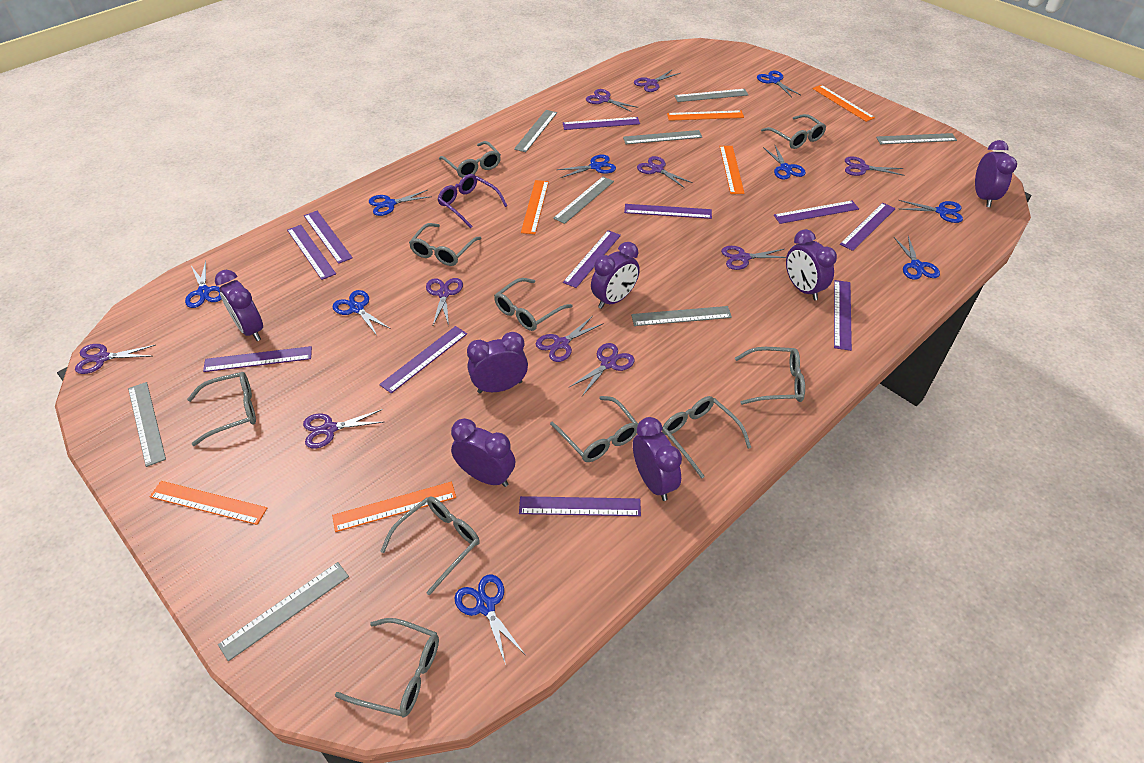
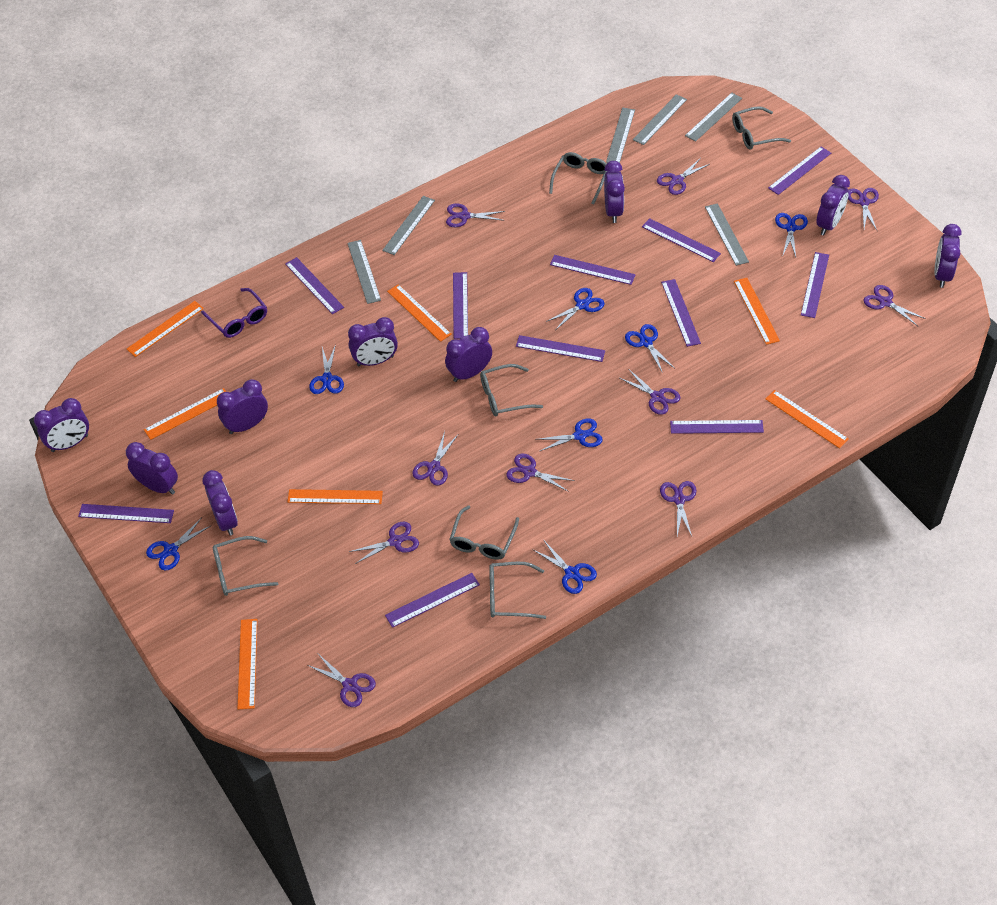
blue scissors: 9 -> 7
grey glasses: 10 -> 6
grey ruler: 8 -> 6
orange ruler: 6 -> 7
purple clock: 7 -> 9

